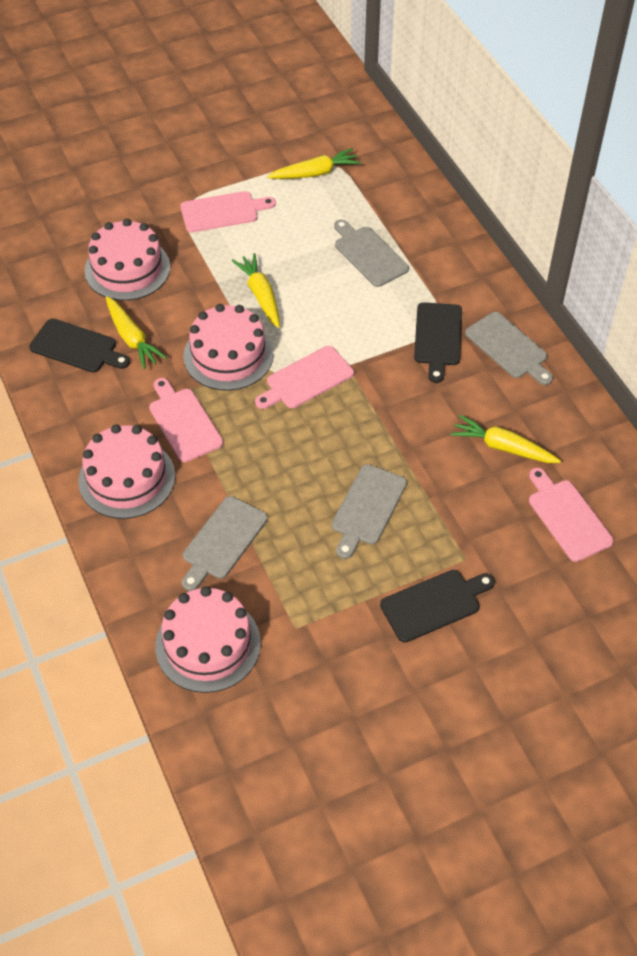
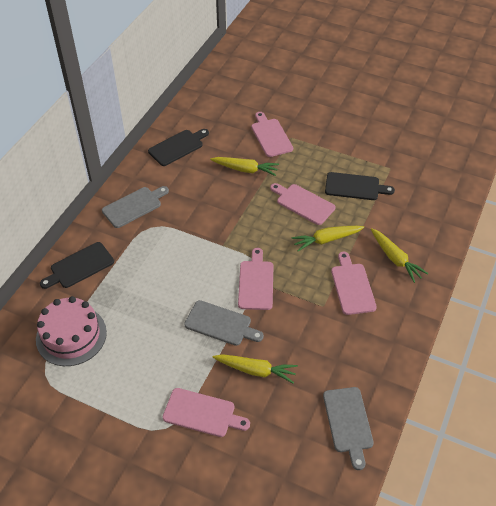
grey cutting board: 4 -> 3
pink cake: 4 -> 1
pink cutting board: 4 -> 5

